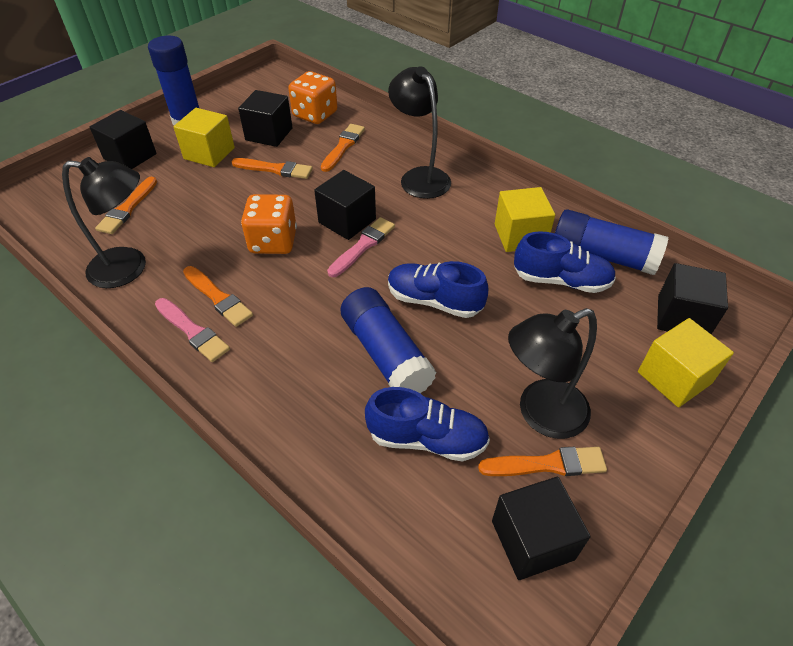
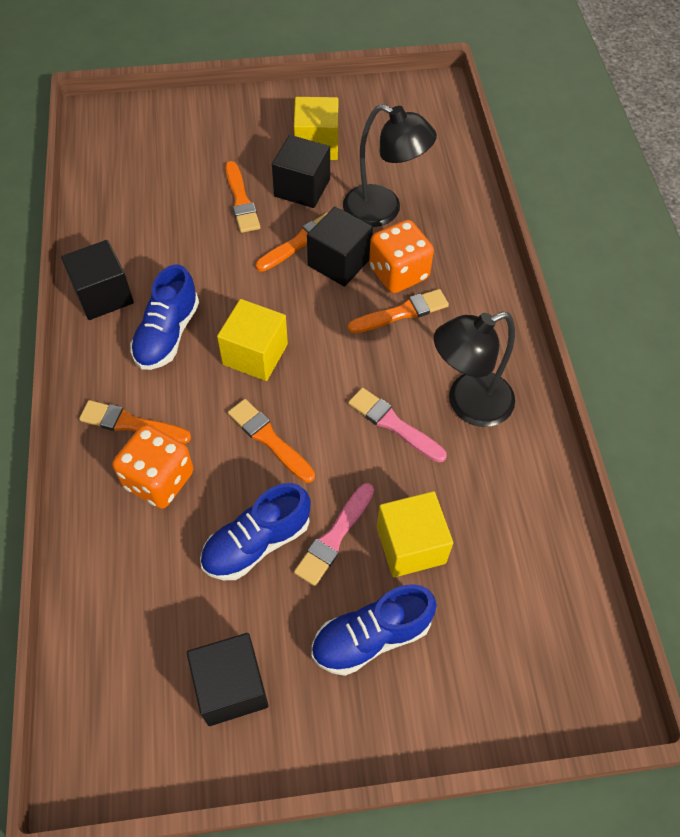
black cube: 5 -> 4
black lamp: 3 -> 2
blue glue stick: 3 -> 0

